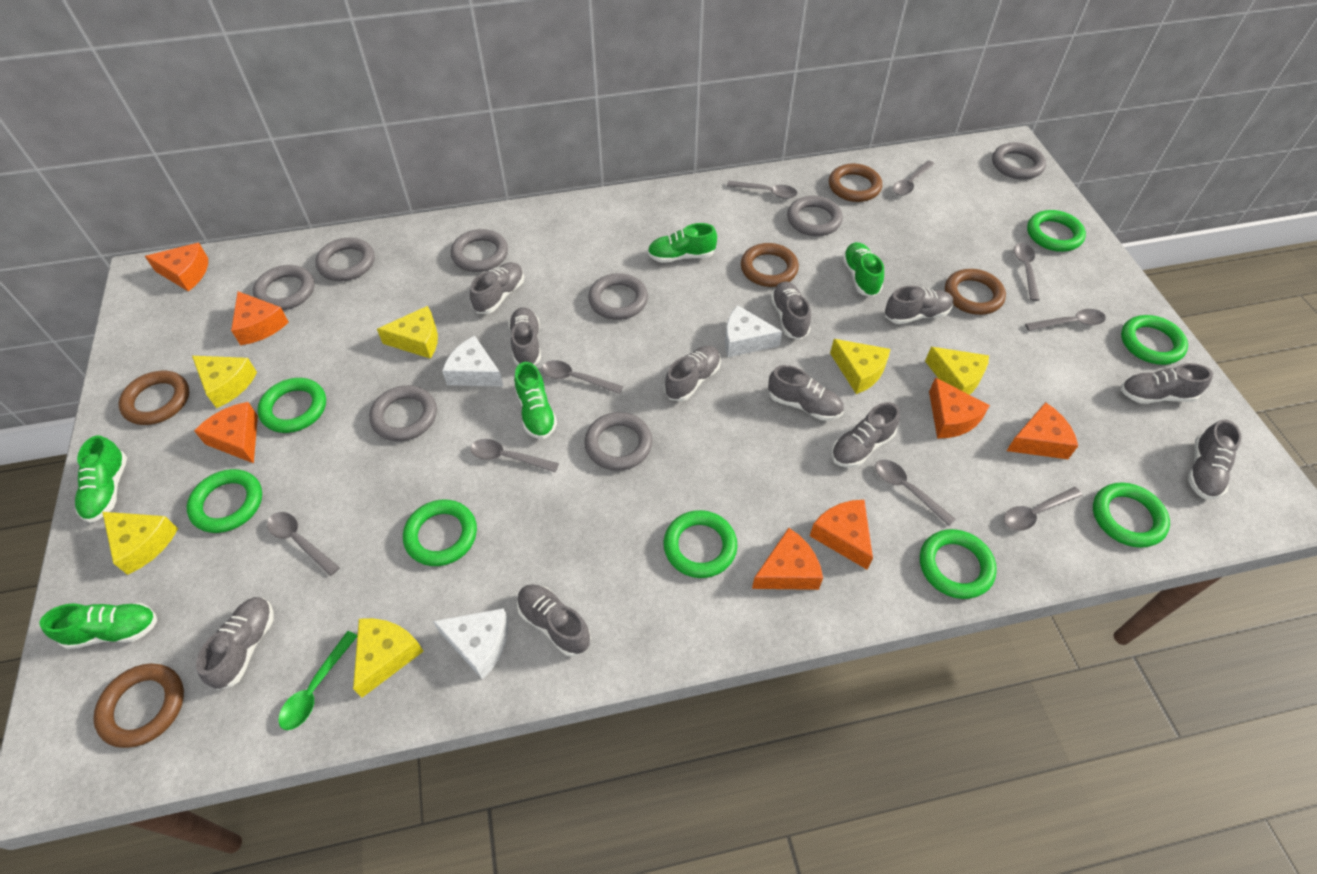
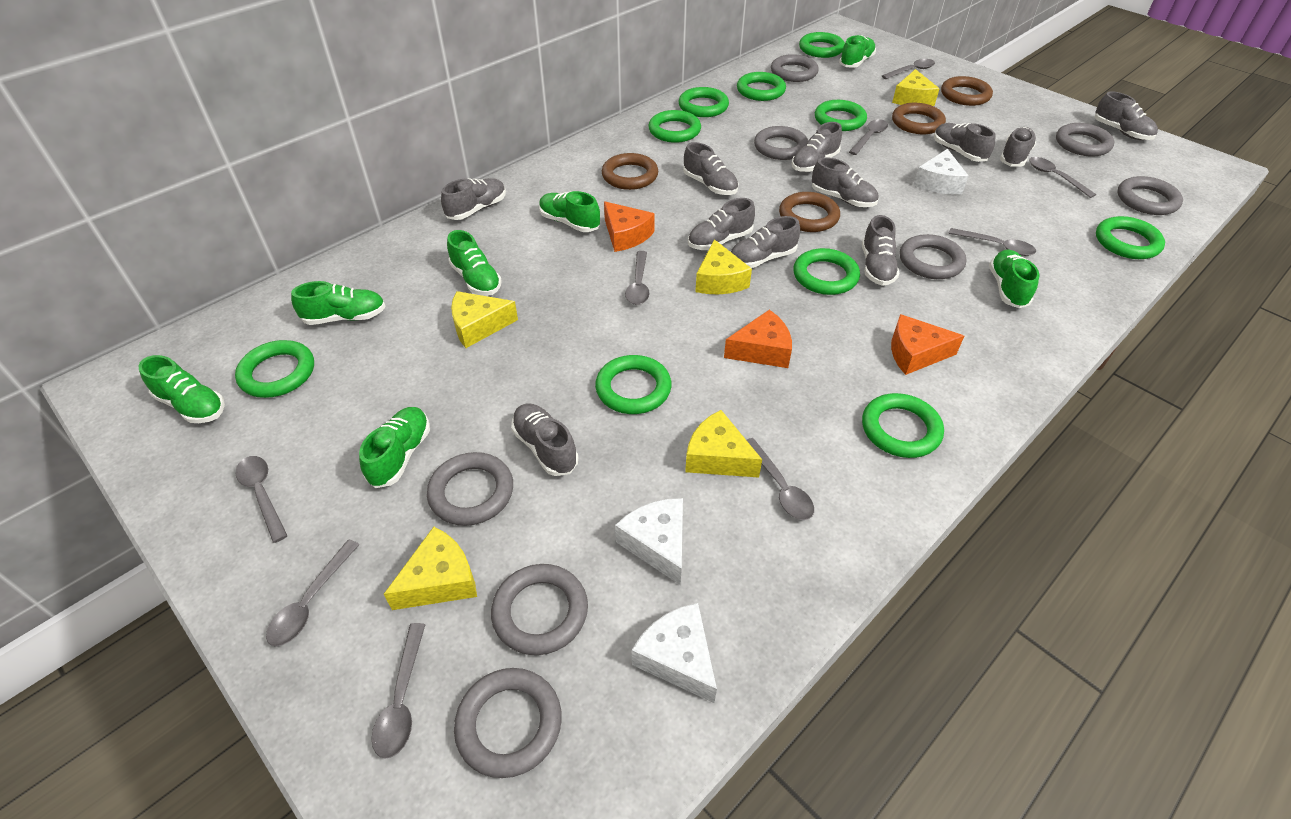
brown ring: 5 -> 4
green ring: 8 -> 10
green shoe: 5 -> 7
green spoon: 1 -> 0
orange cheese: 7 -> 3
yellow cheese: 6 -> 5

